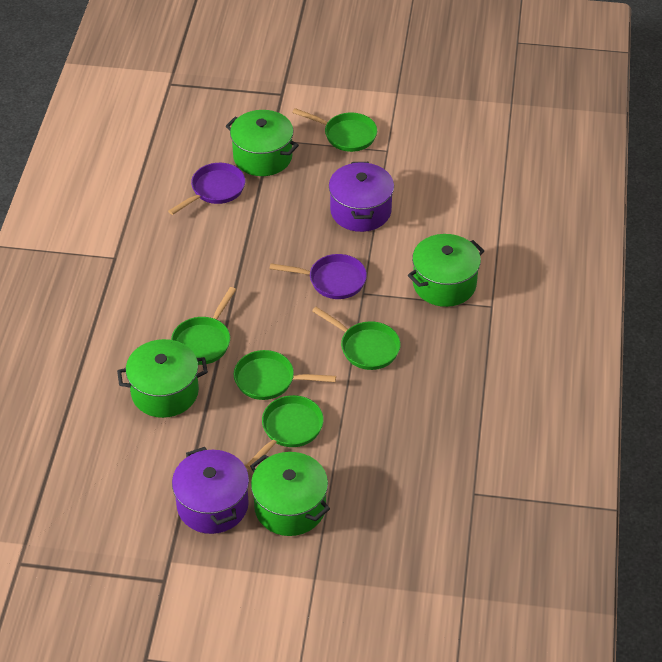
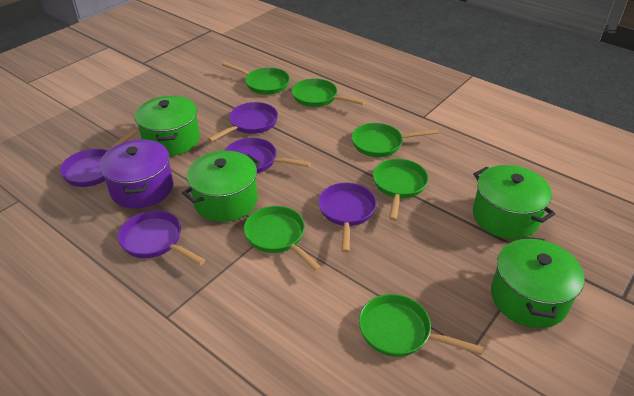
green pan: 5 -> 6
purple pan: 2 -> 5
purple pot: 2 -> 1

